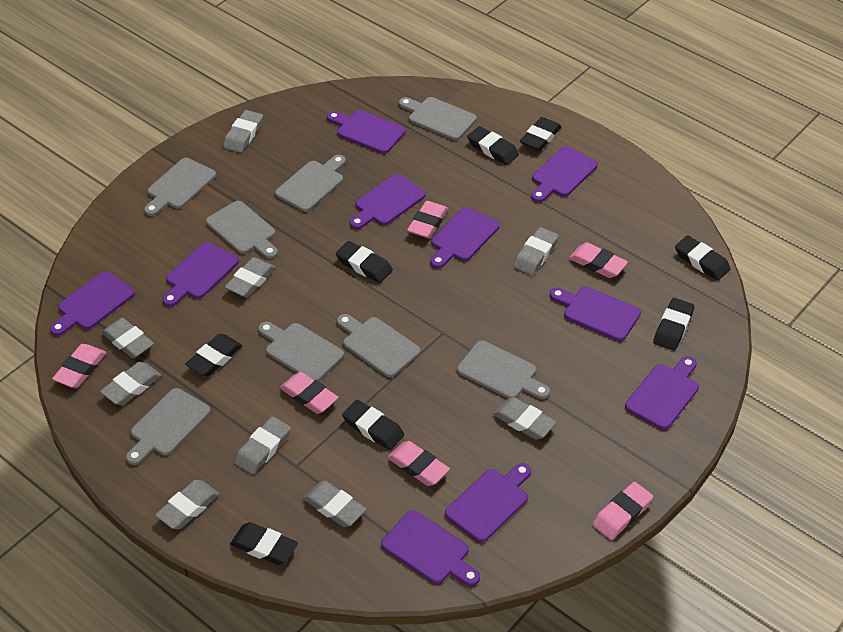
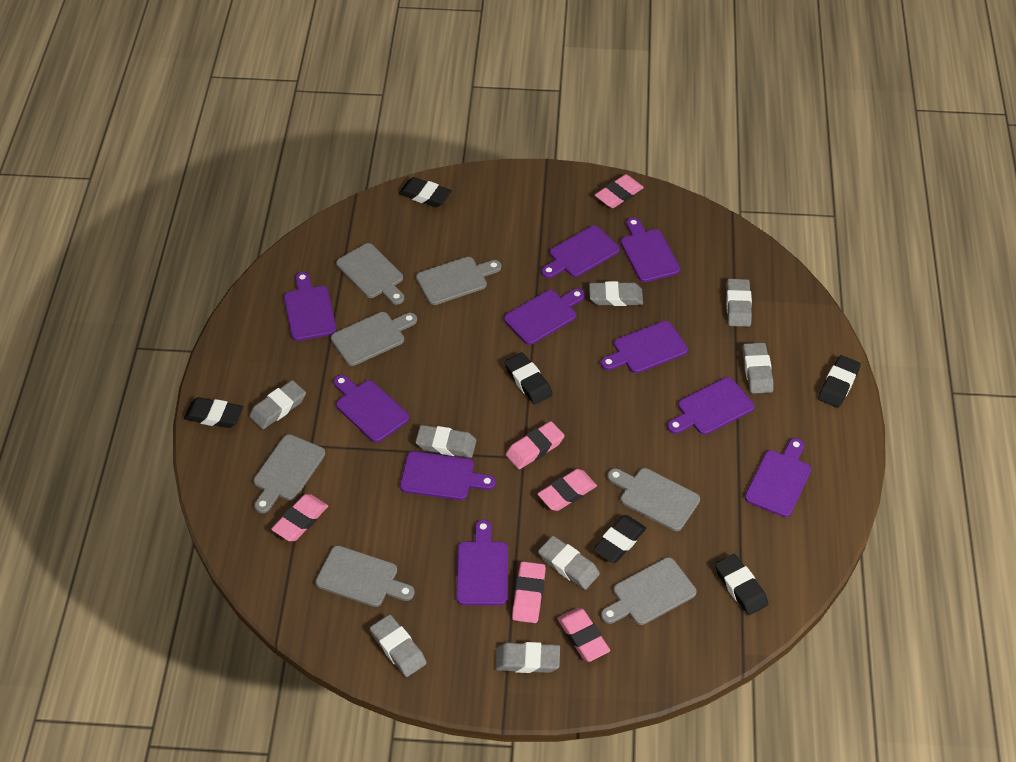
black eraser: 8 -> 6
grey cutting board: 8 -> 7
grey eraser: 9 -> 8

